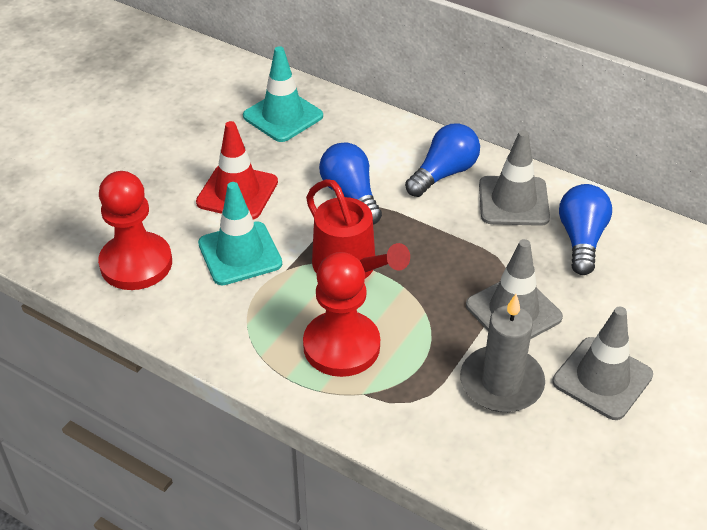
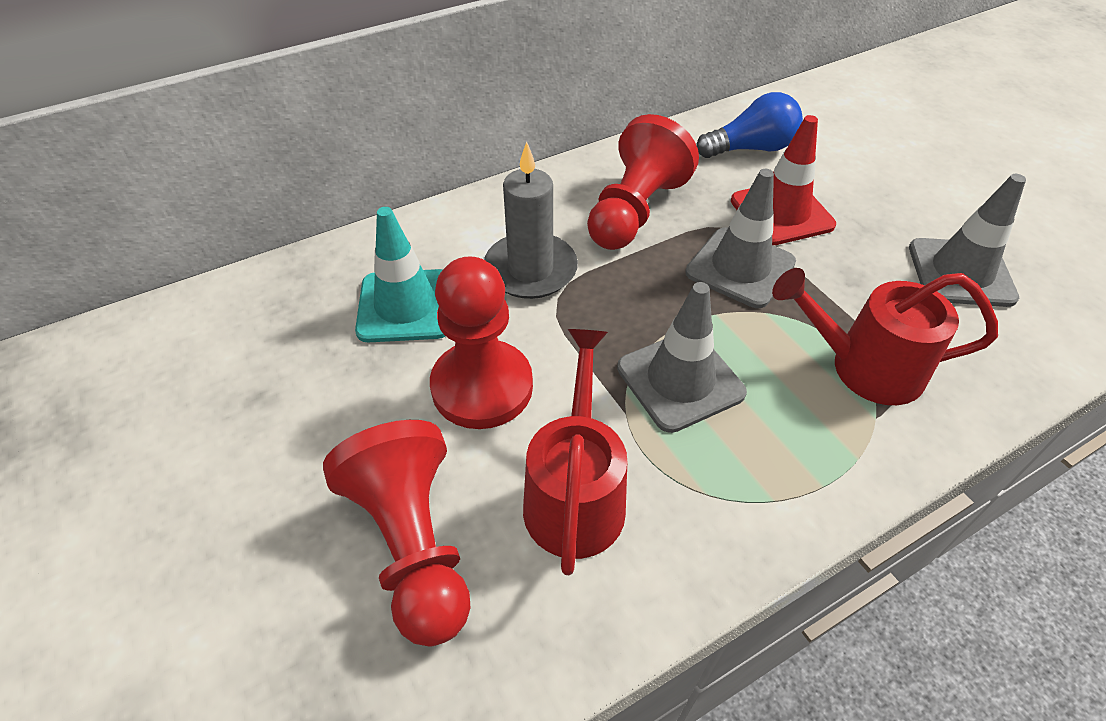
blue light bulb: 3 -> 1
red pawn: 2 -> 3
red watering can: 1 -> 2
turquoise traffic cone: 2 -> 1

